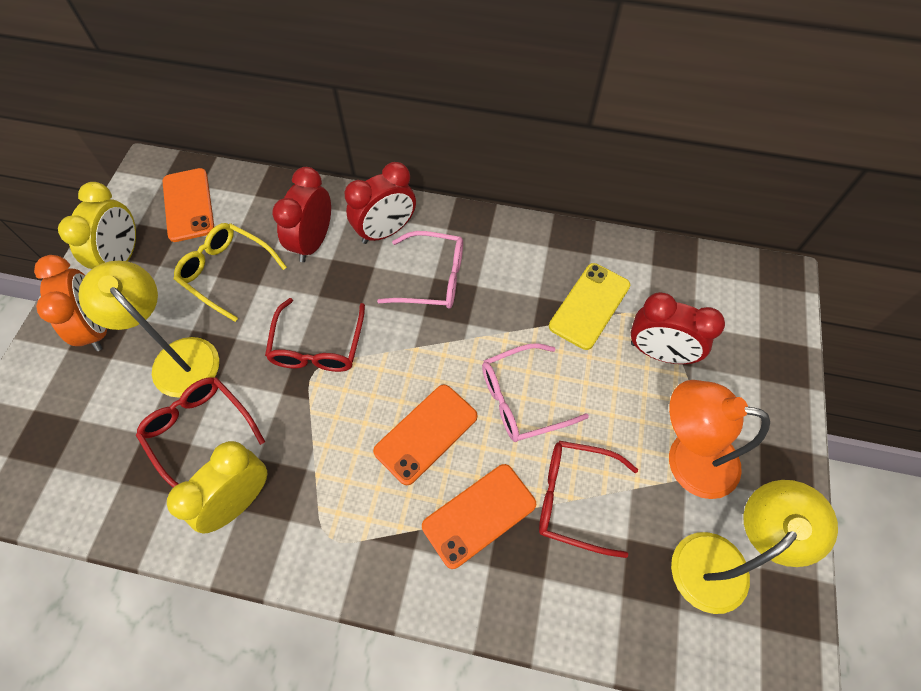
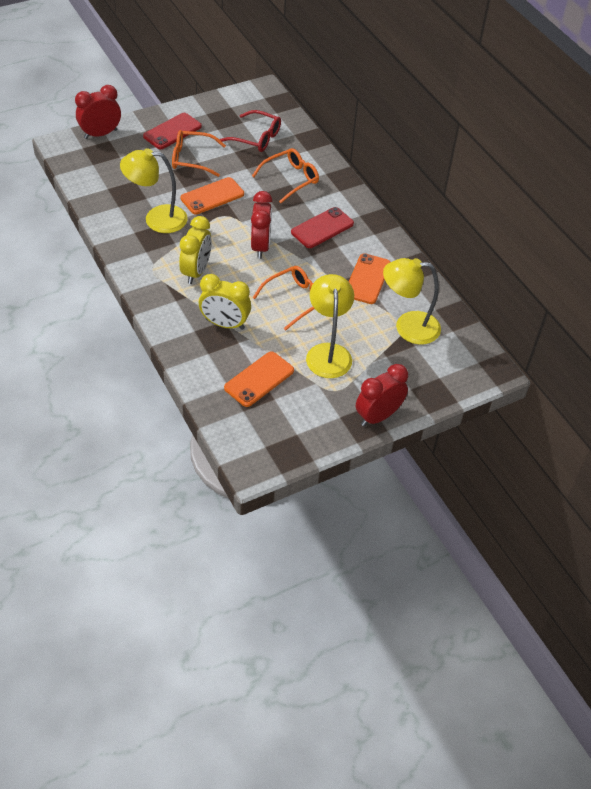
orange clock: 1 -> 0
orange glasses: 0 -> 3
orange lamp: 1 -> 0
pink glasses: 2 -> 0
red glasses: 3 -> 1
red phone: 0 -> 2
yellow glasses: 1 -> 0
yellow lamp: 2 -> 3
yellow phone: 1 -> 0

